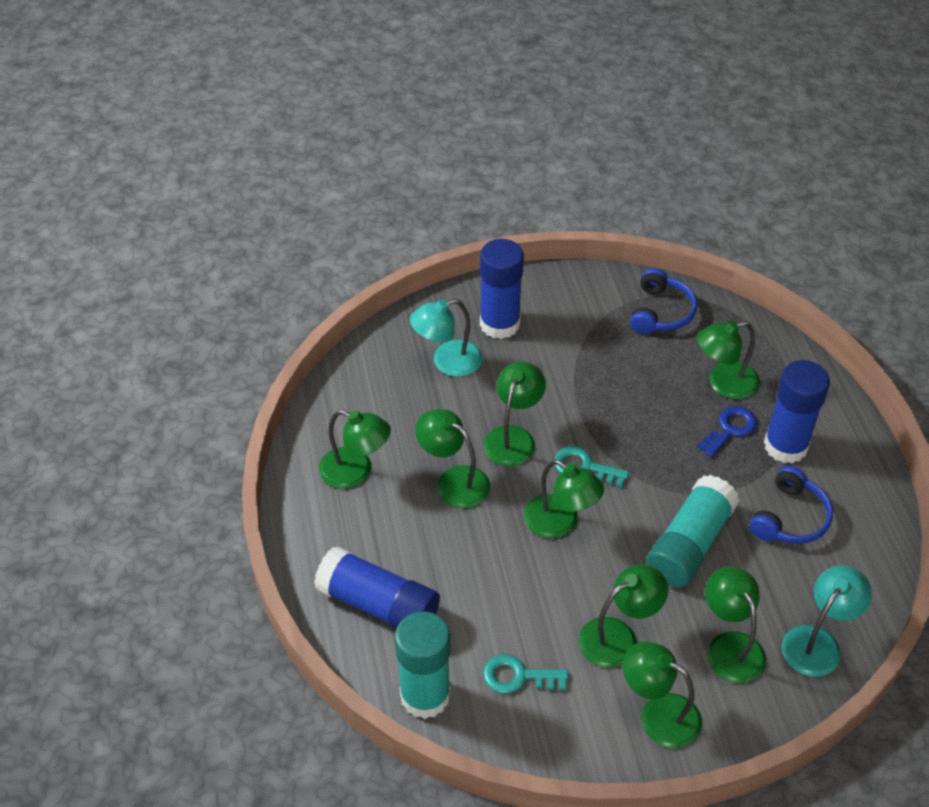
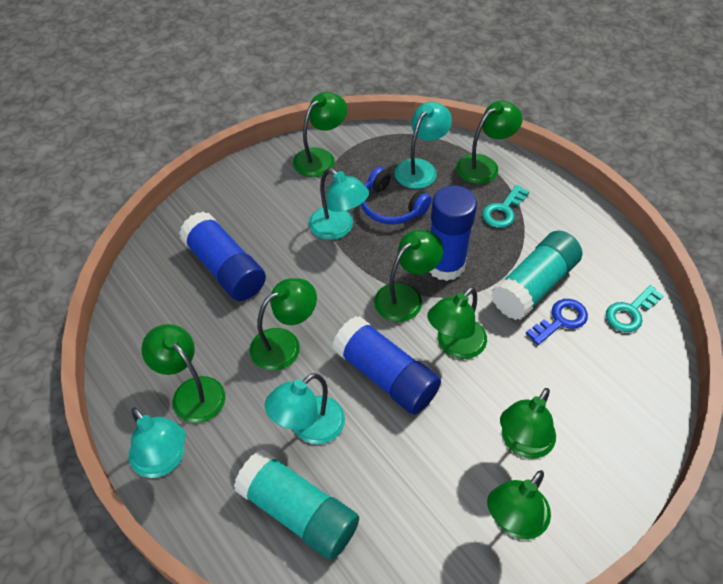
blue headphones: 2 -> 1
turquoise lamp: 2 -> 4

